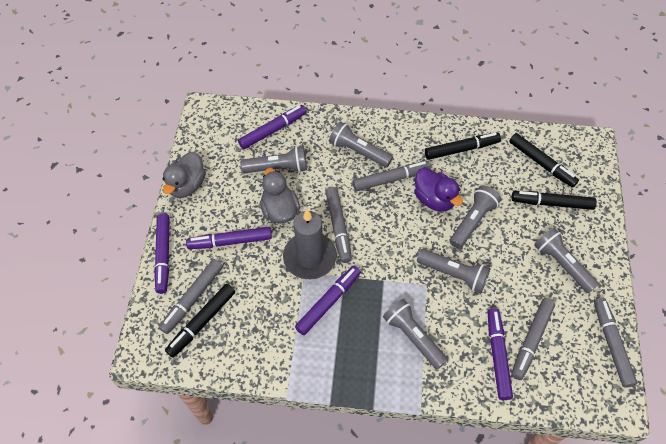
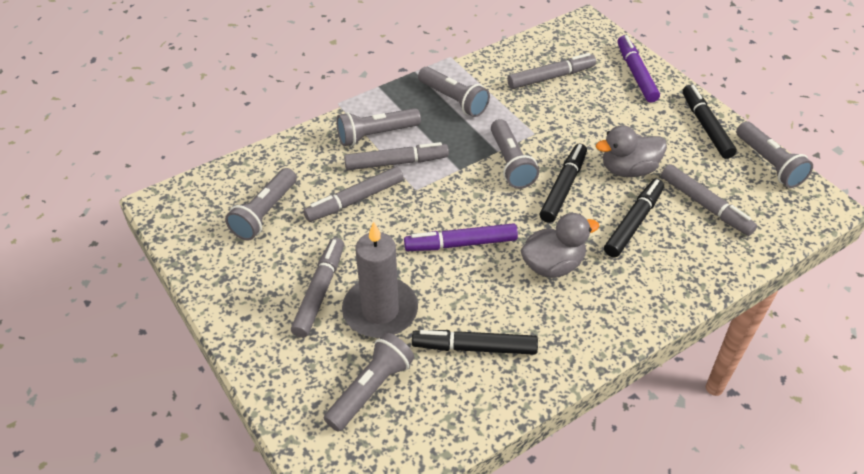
purple duck: 1 -> 0
purple marker: 5 -> 2

